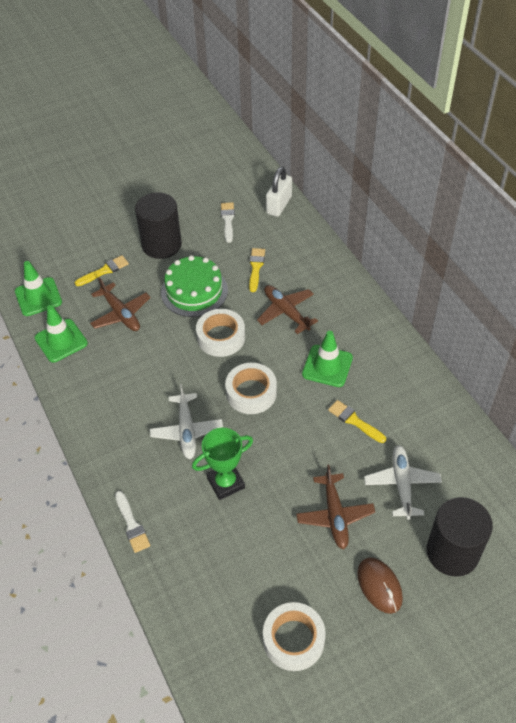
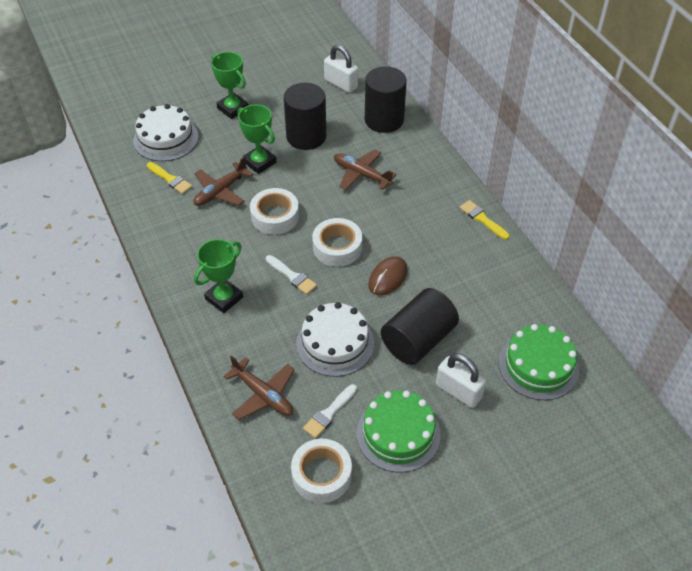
black cylinder: 2 -> 3
green cake: 1 -> 2
green traffic cone: 3 -> 0
green trophy: 1 -> 3
white cake: 0 -> 2
white padlock: 1 -> 2
white plane: 2 -> 0
yellow brush: 3 -> 2

